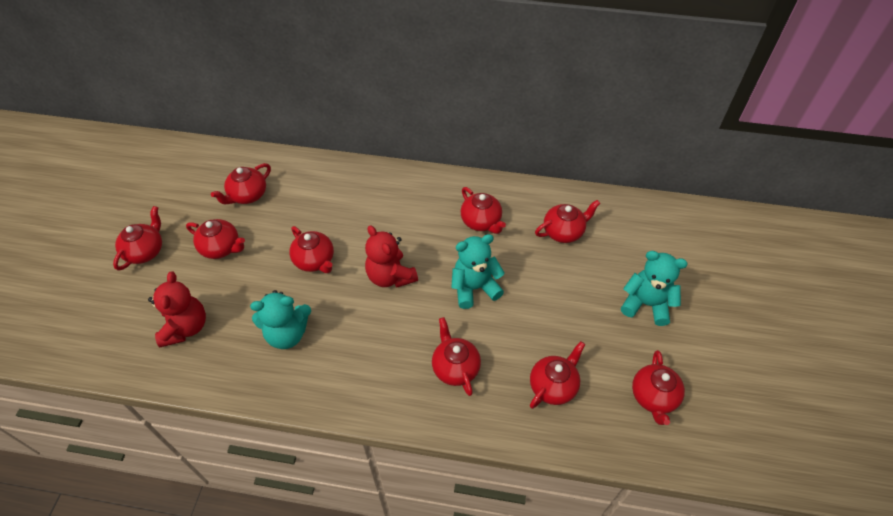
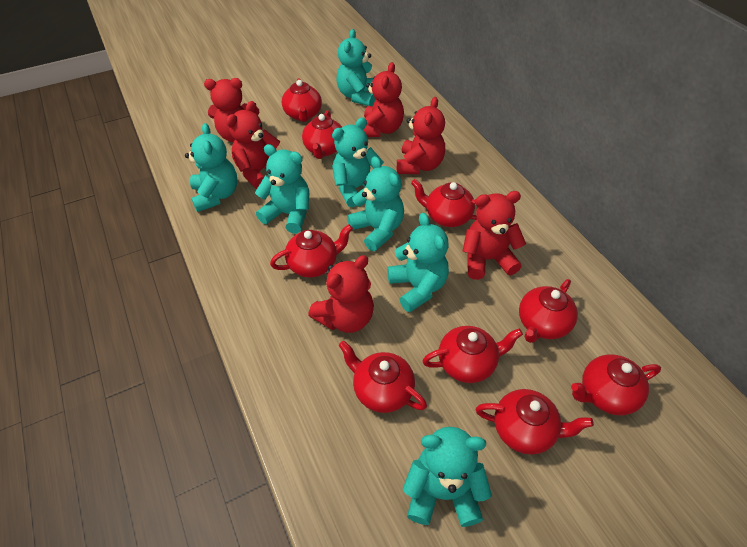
red teddy bear: 2 -> 6
turquoise teddy bear: 3 -> 7

